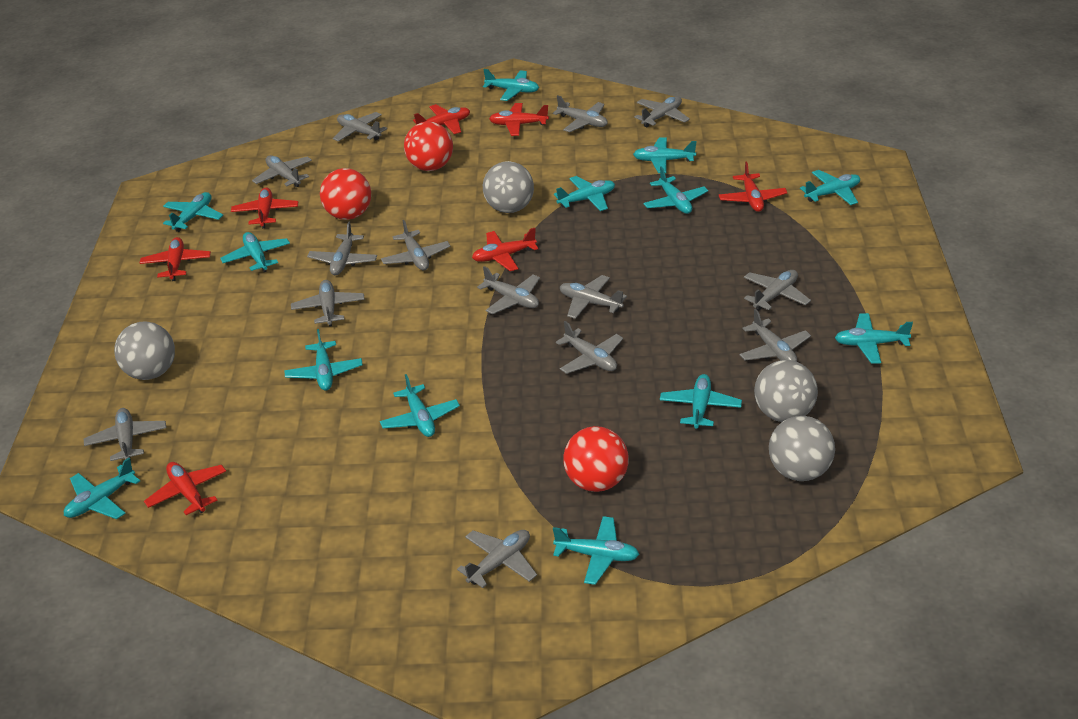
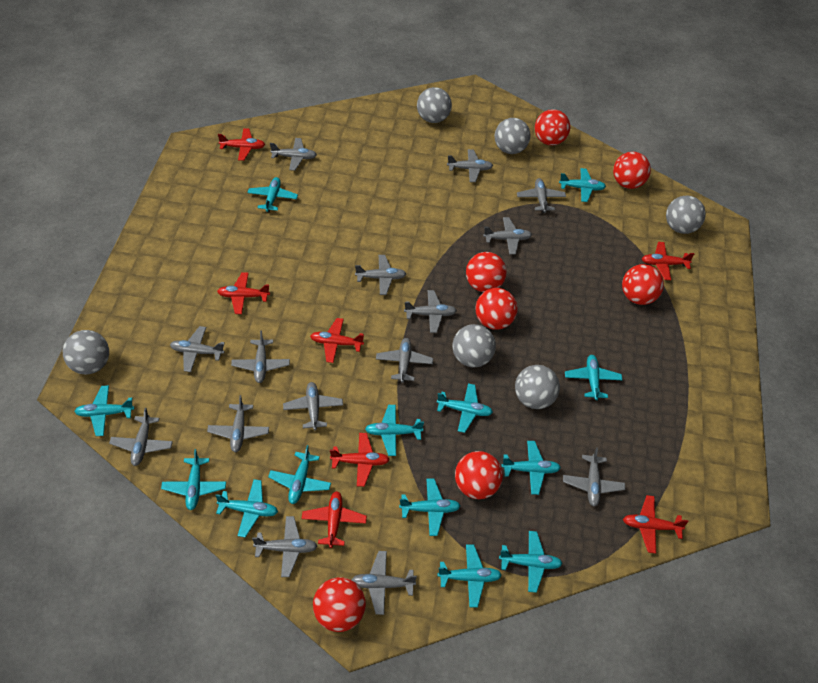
grey ball: 4 -> 6
grey plane: 14 -> 15
red ball: 3 -> 7

